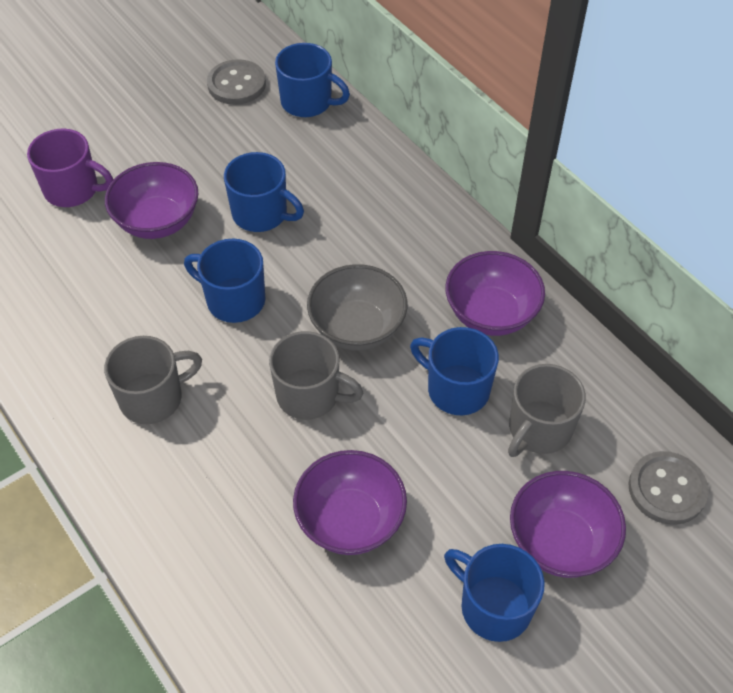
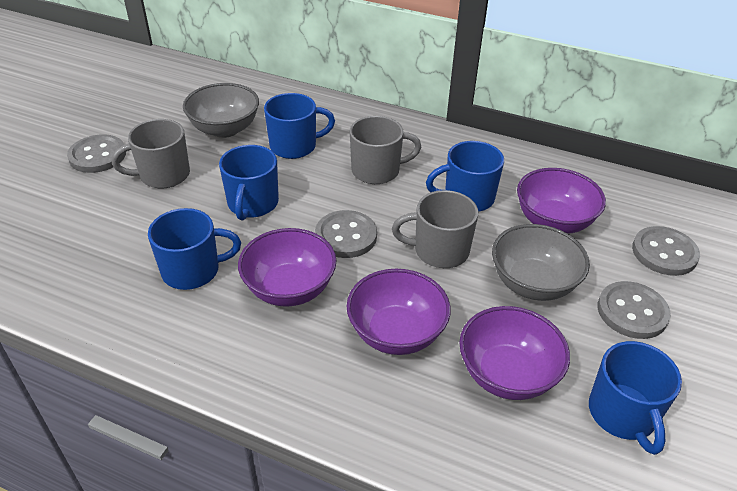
grey bowl: 1 -> 2
grey button: 2 -> 4
purple mug: 1 -> 0

